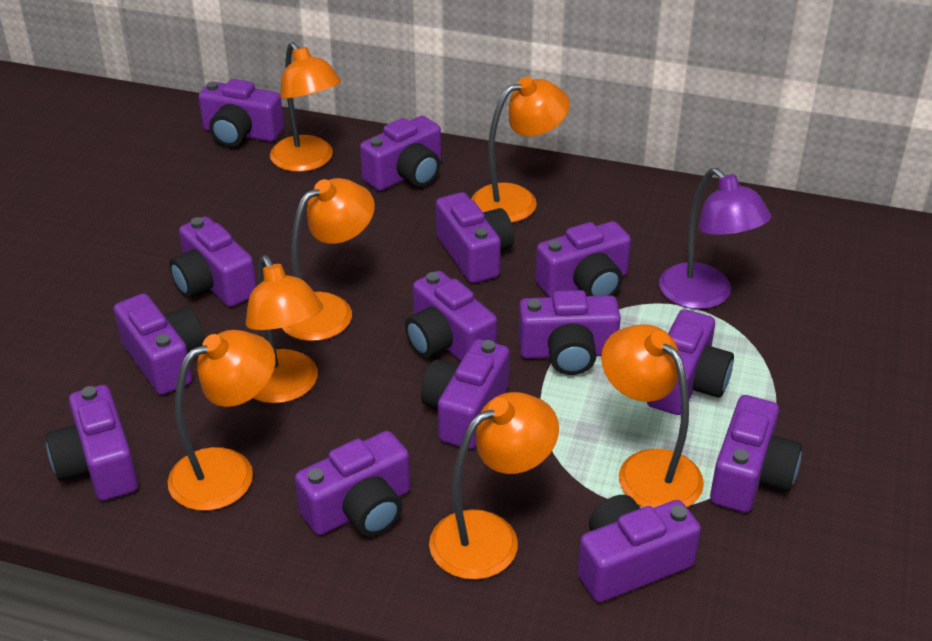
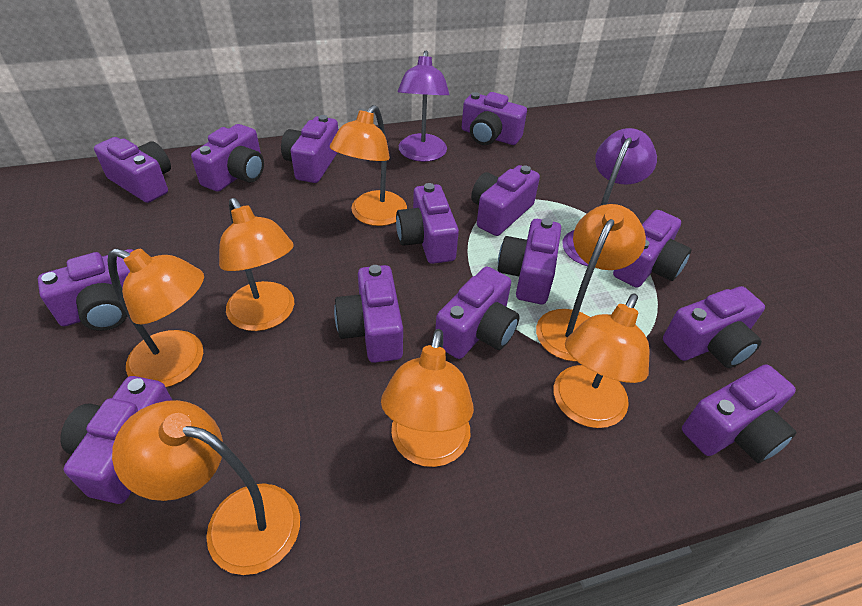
purple lamp: 1 -> 2

